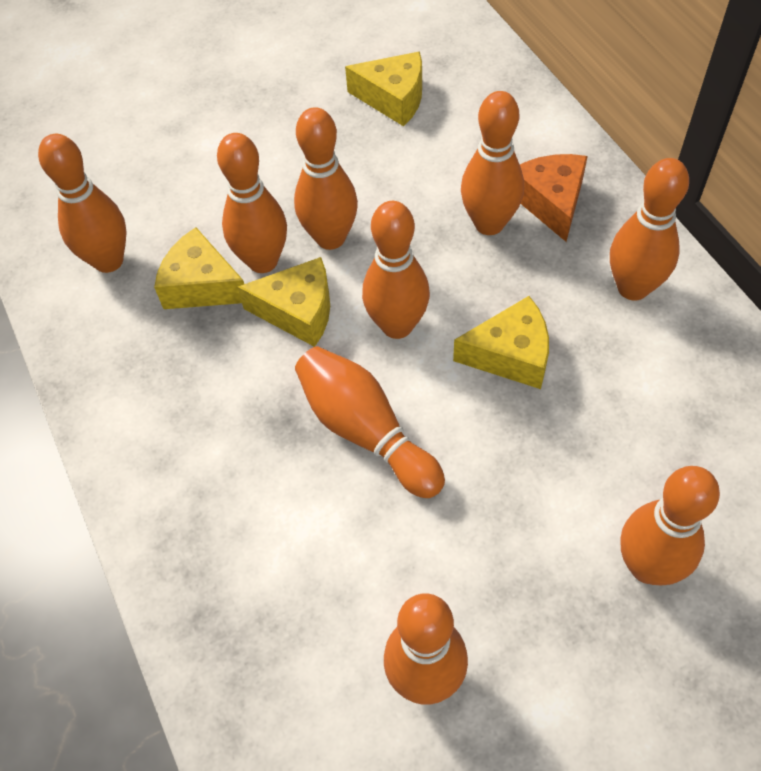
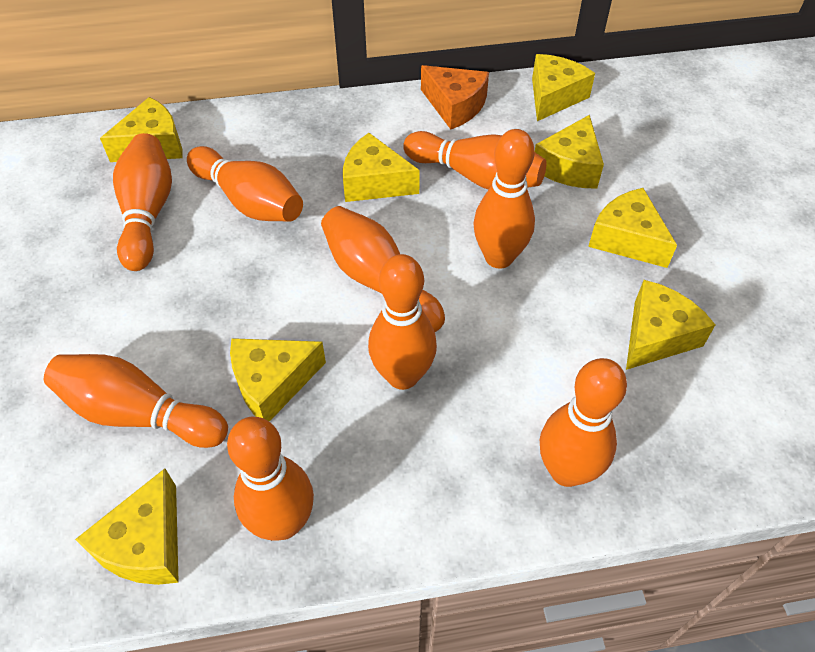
yellow cheese: 4 -> 8

